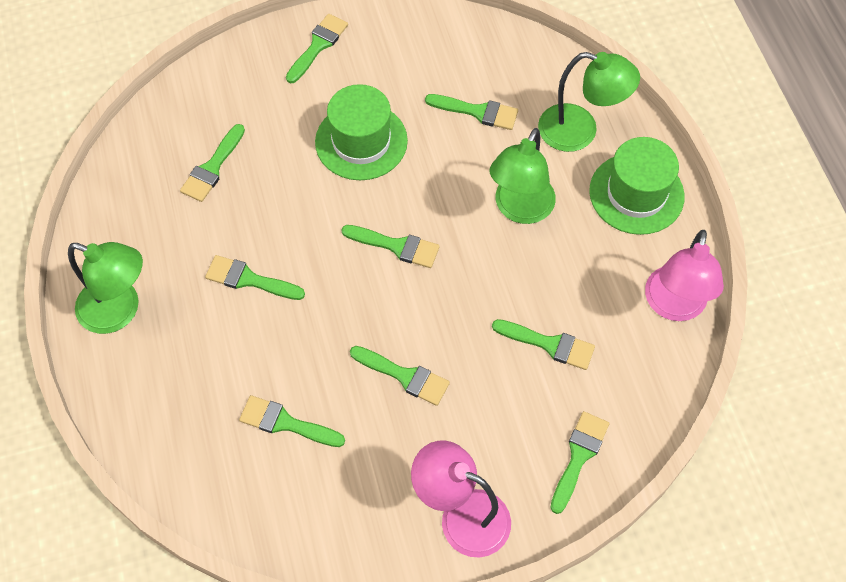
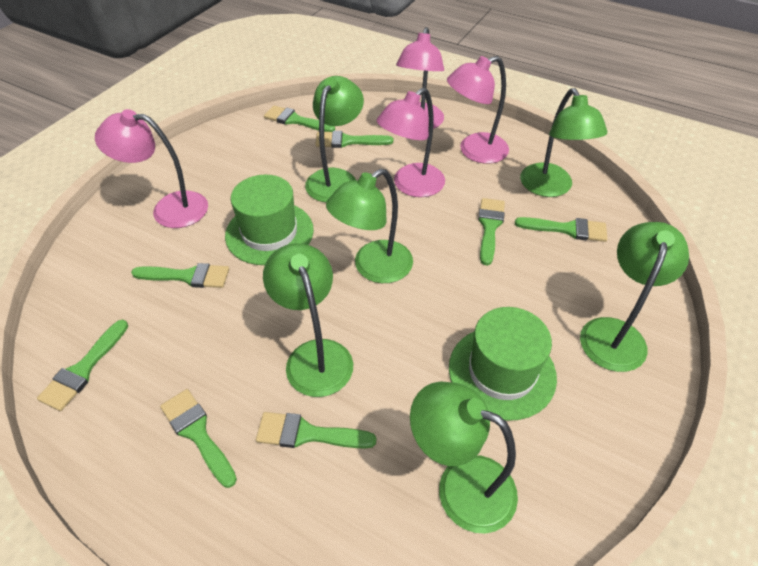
green brush: 9 -> 8
green lamp: 3 -> 6
pink lamp: 2 -> 4

